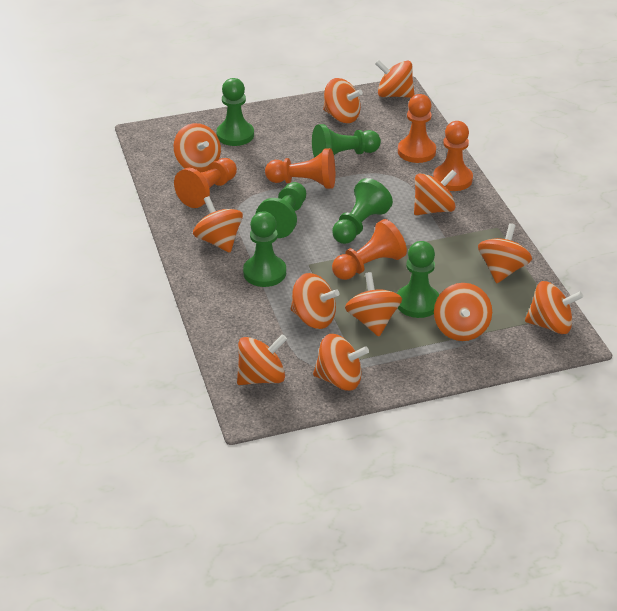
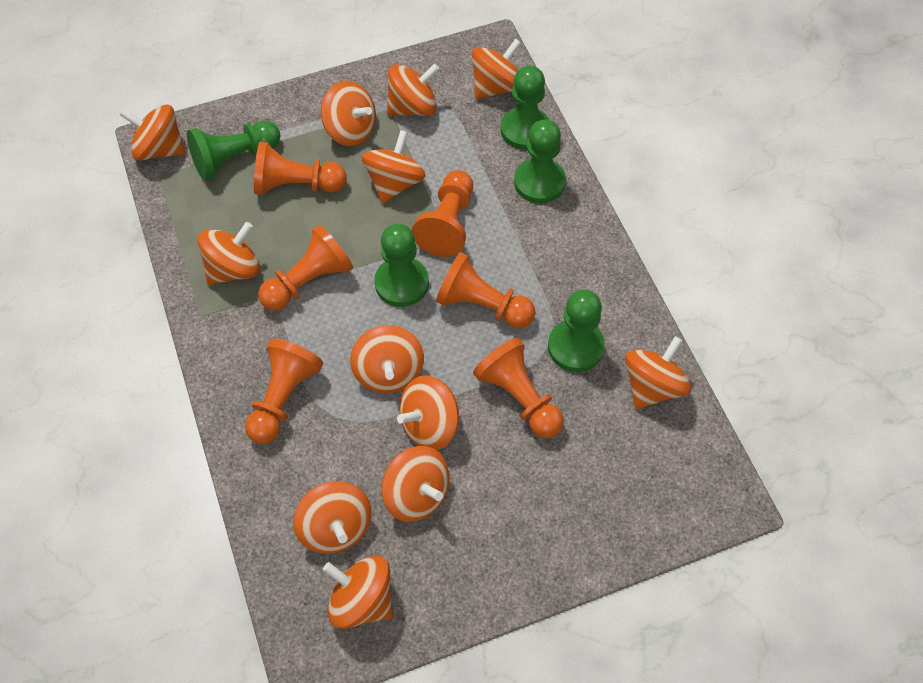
green pawn: 6 -> 5
orange pawn: 5 -> 6

